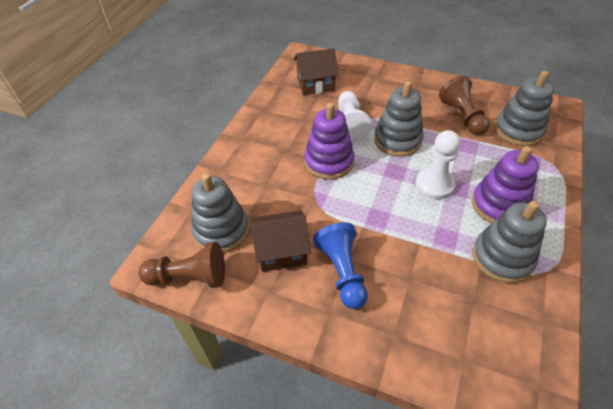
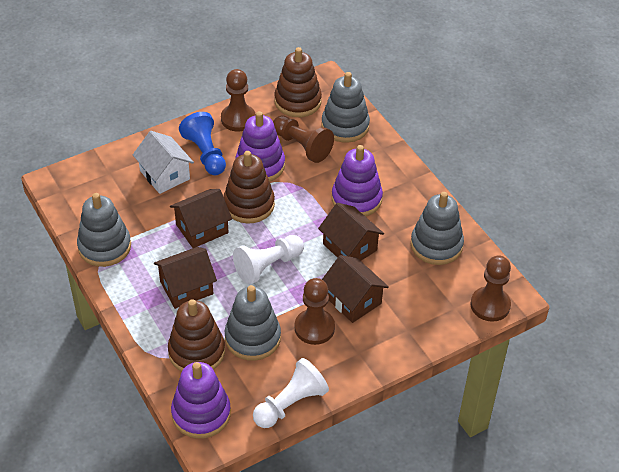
brown house: 2 -> 4
brown pawn: 2 -> 4
brown stacking toy: 0 -> 3
purple stacking toy: 2 -> 3
white house: 0 -> 1

